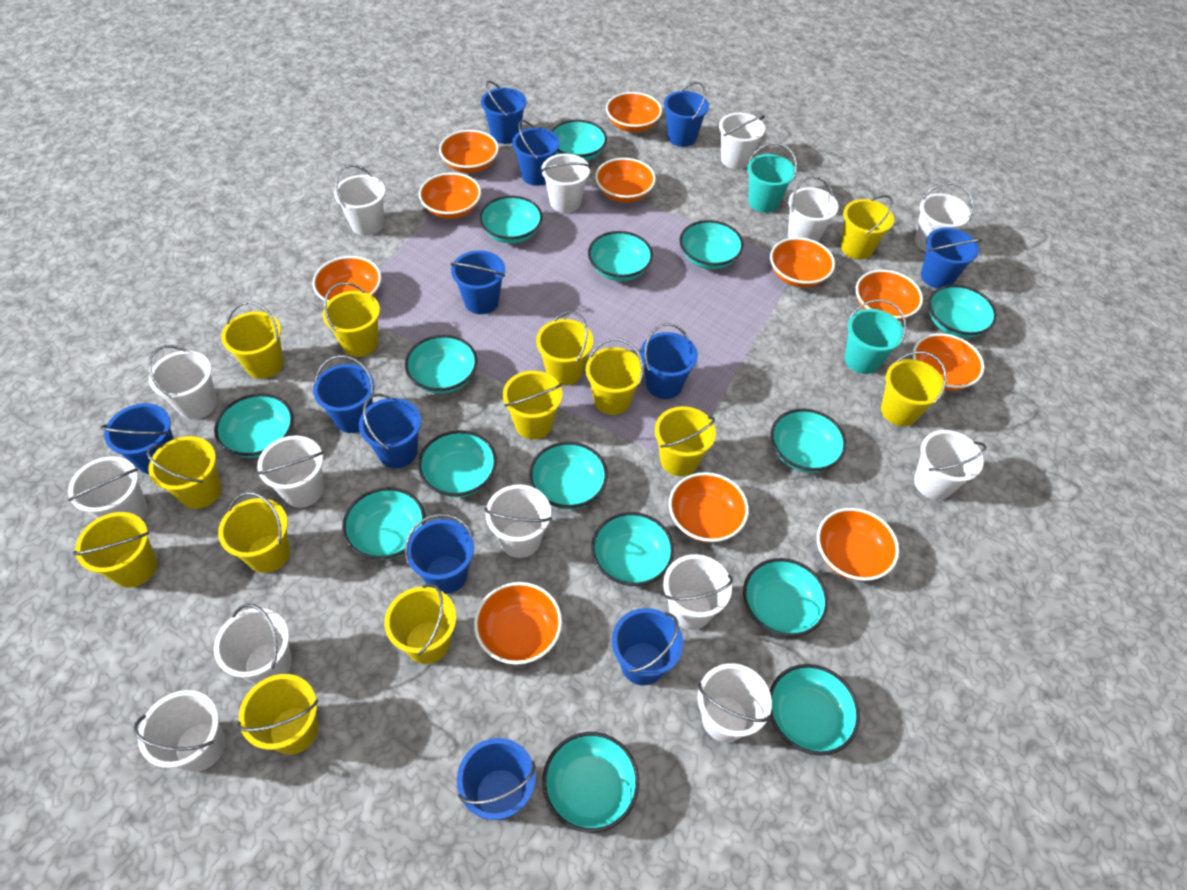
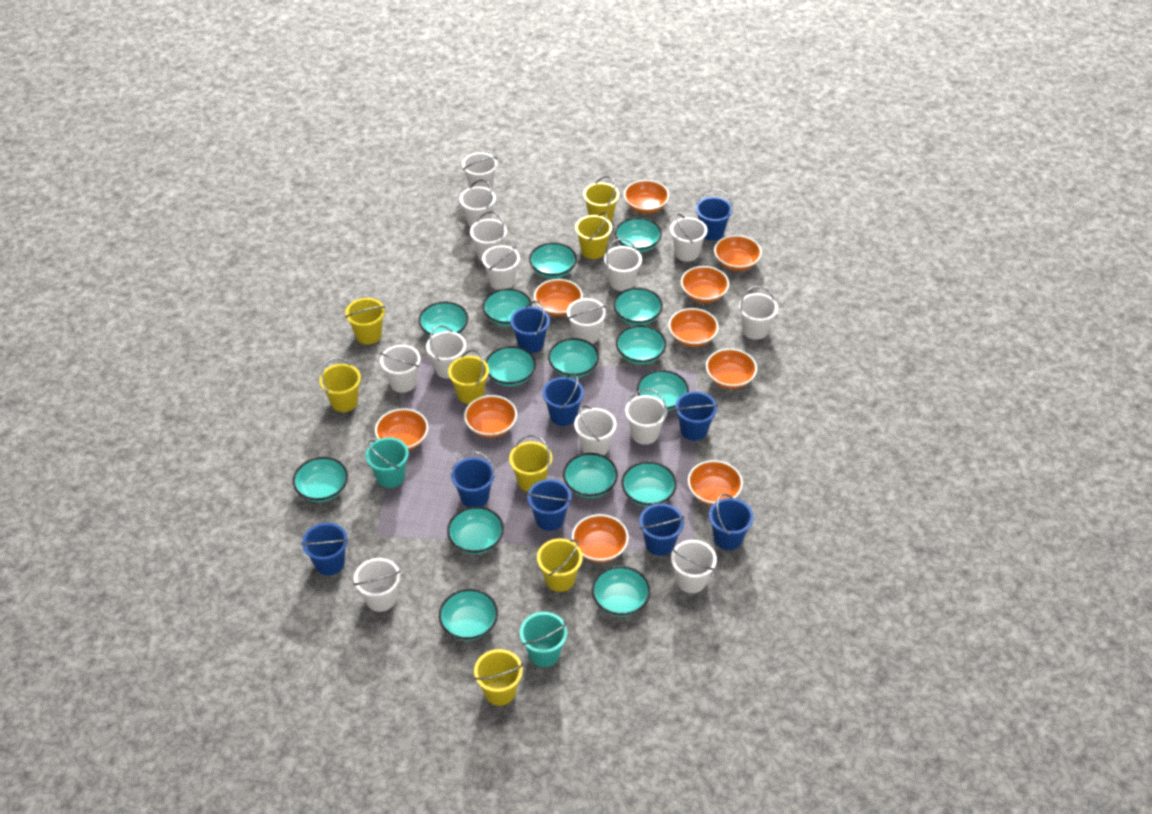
blue bucket: 12 -> 9
orange bowl: 11 -> 10
yellow bucket: 13 -> 8

